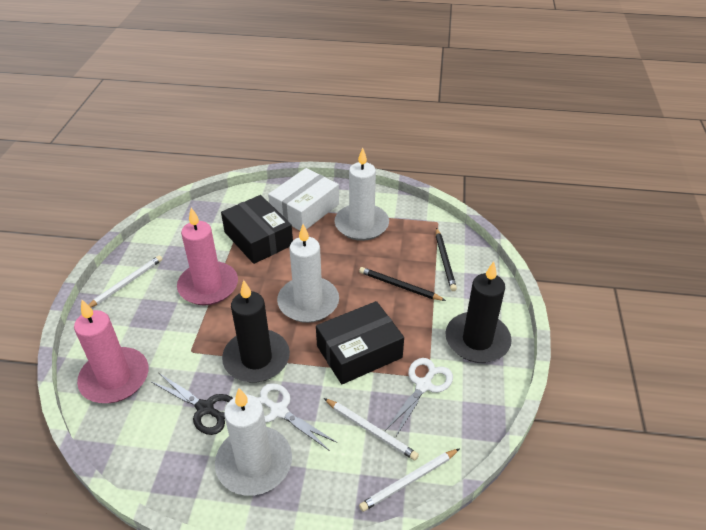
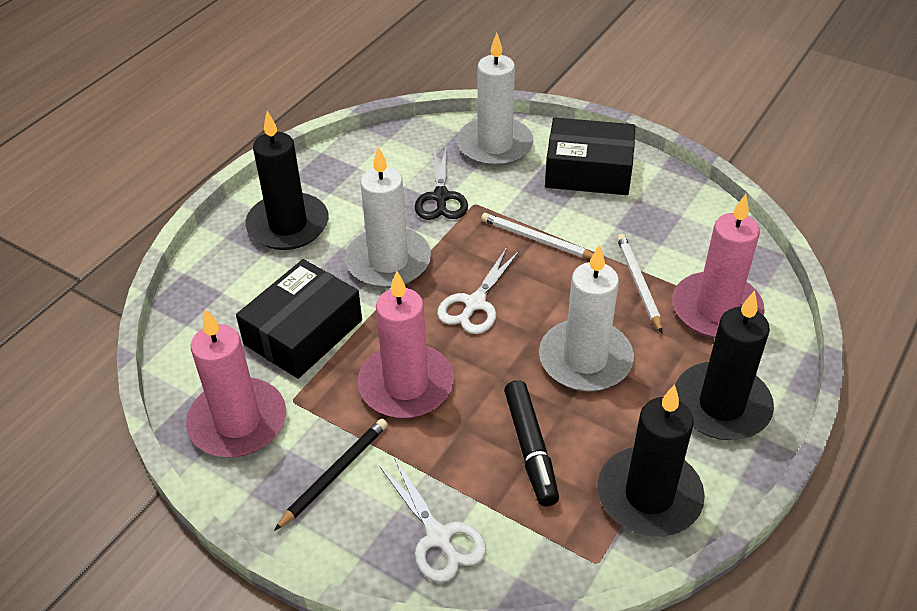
black candle: 2 -> 3
black marker: 0 -> 1
black pencil: 2 -> 1
pink candle: 2 -> 3
white box: 1 -> 0
white pencil: 3 -> 2

